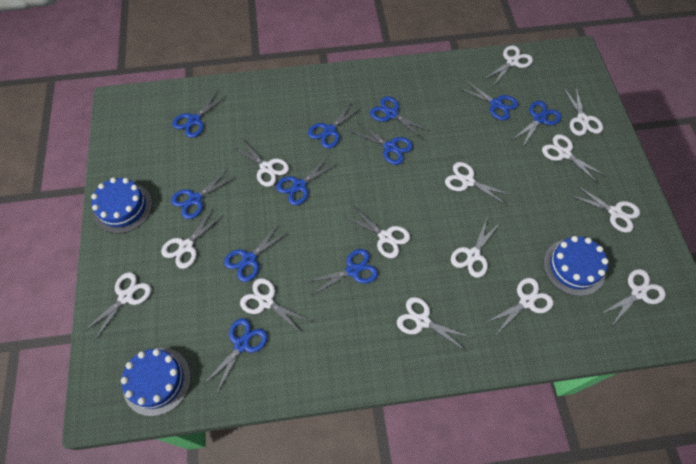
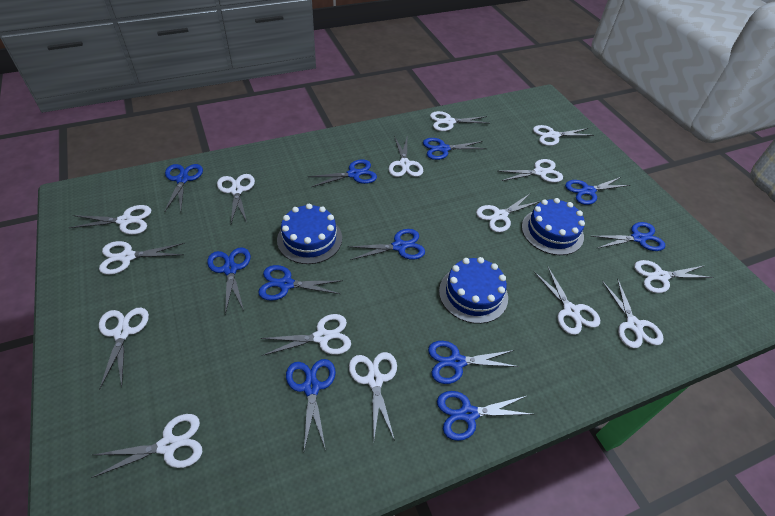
white scissors: 14 -> 15

